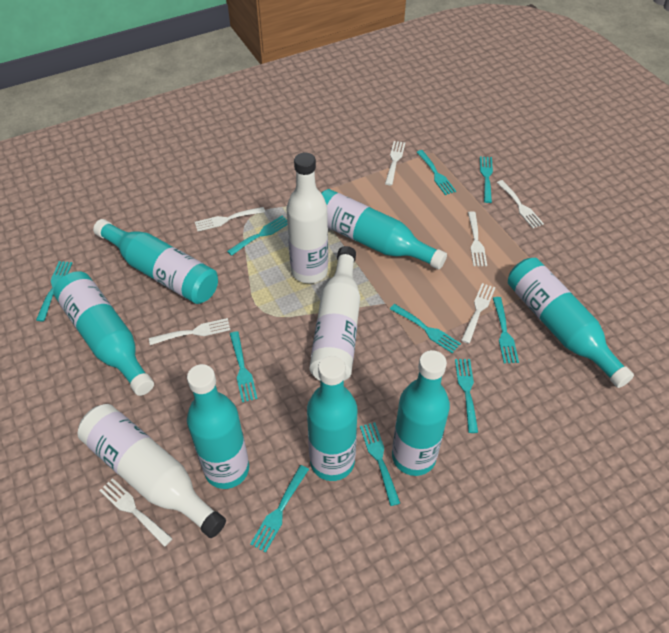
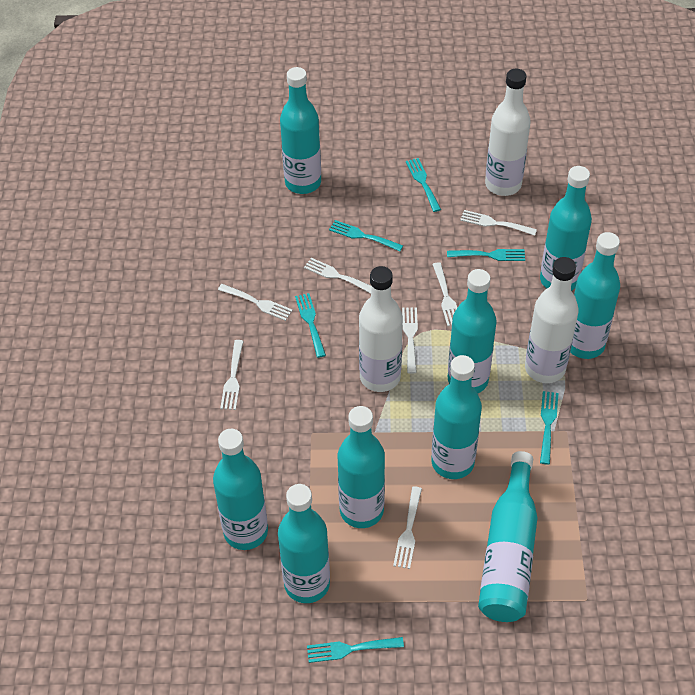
turquoise bottle: 7 -> 9
turquoise fork: 10 -> 6

